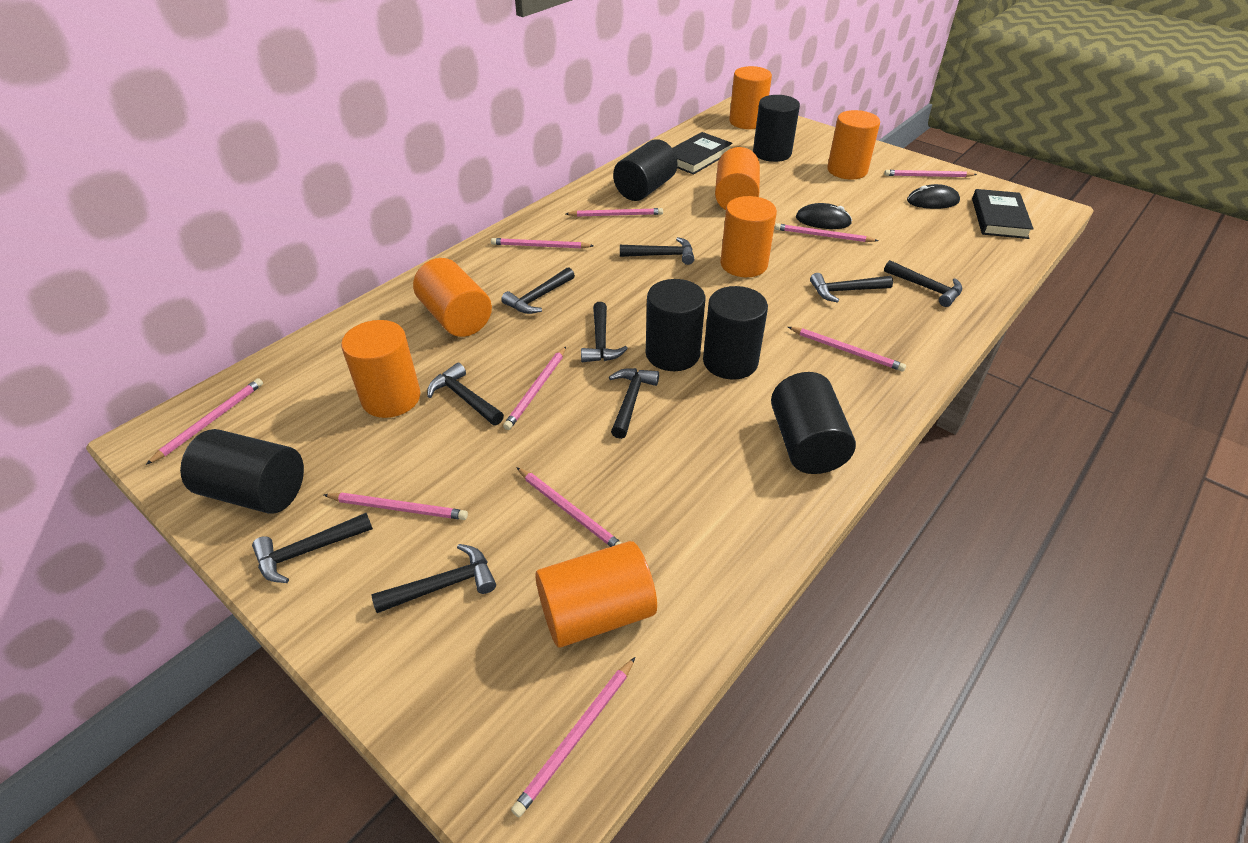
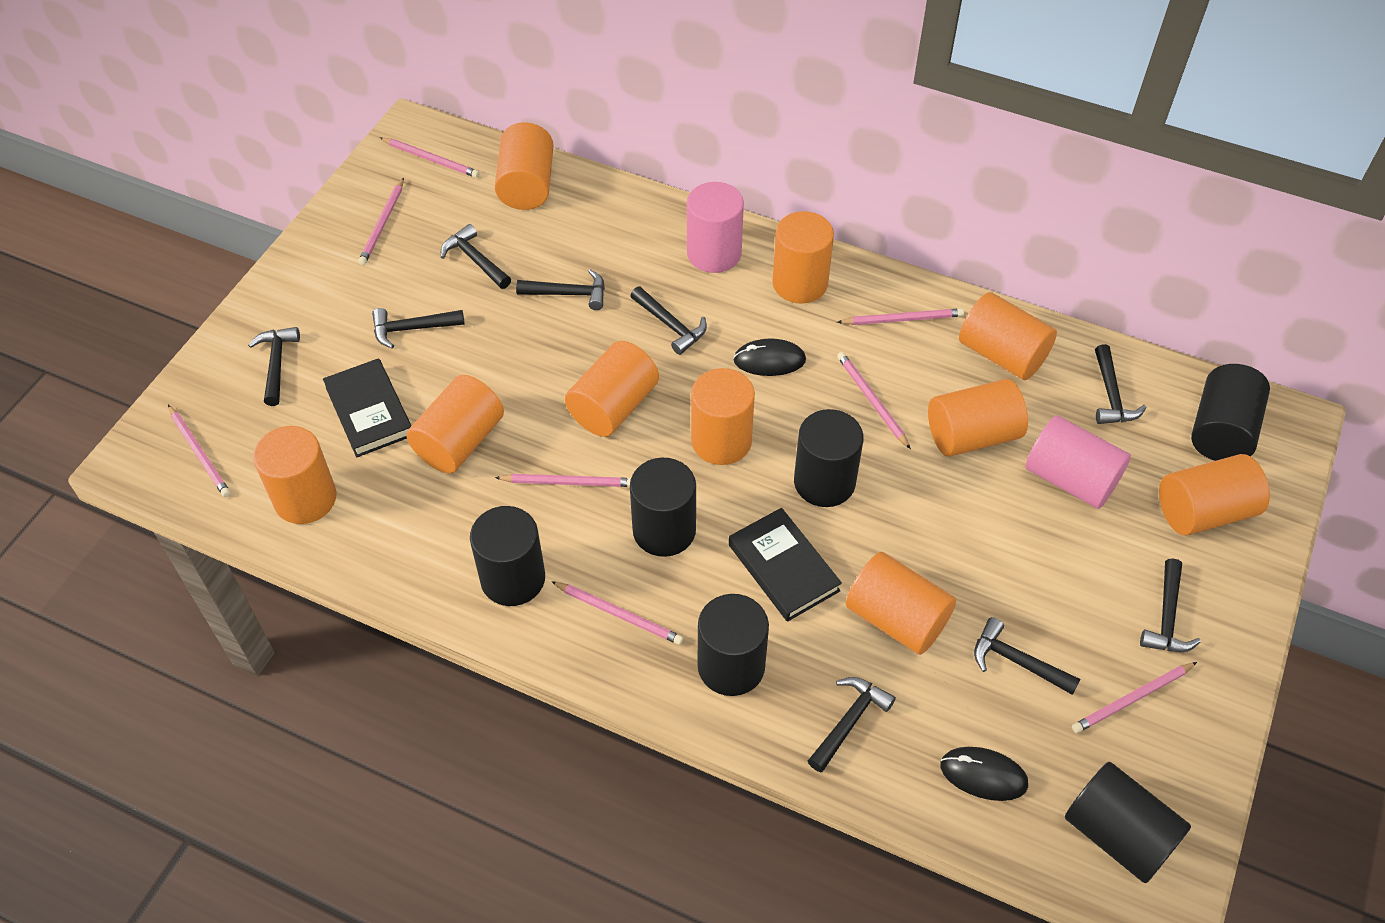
orange cylinder: 7 -> 10
pink cylinder: 0 -> 2
pink pencil: 10 -> 8

